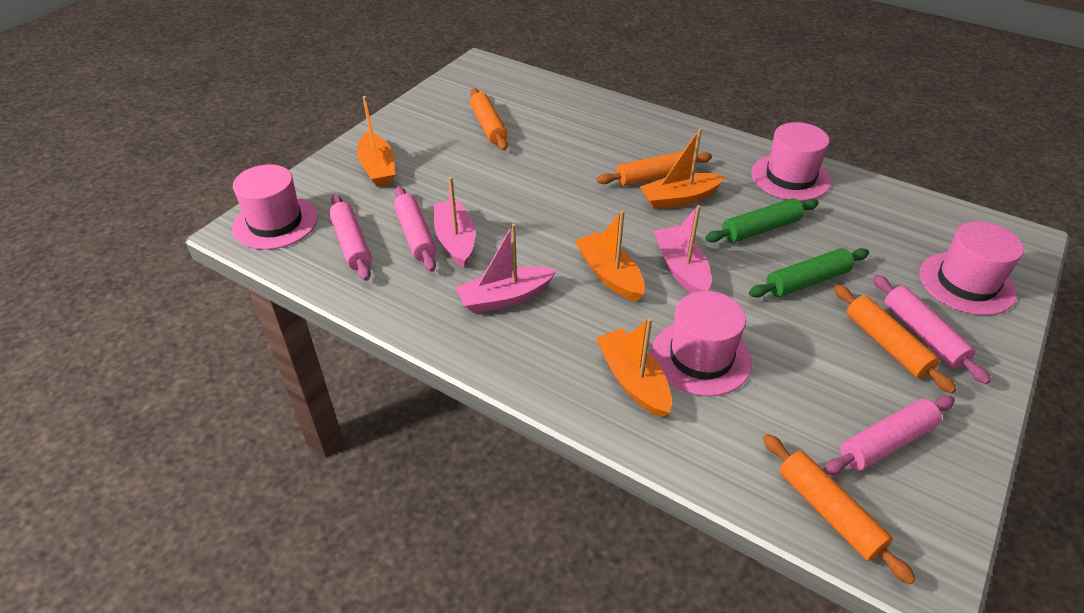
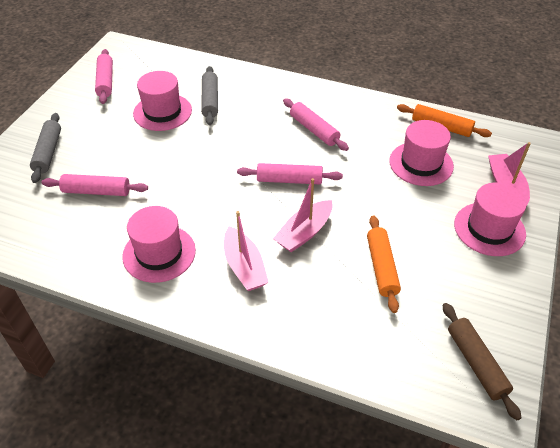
brown rolling pin: 0 -> 1
green rolling pin: 2 -> 0
grey rolling pin: 0 -> 2
orange boat: 4 -> 0
orange rolling pin: 4 -> 2

